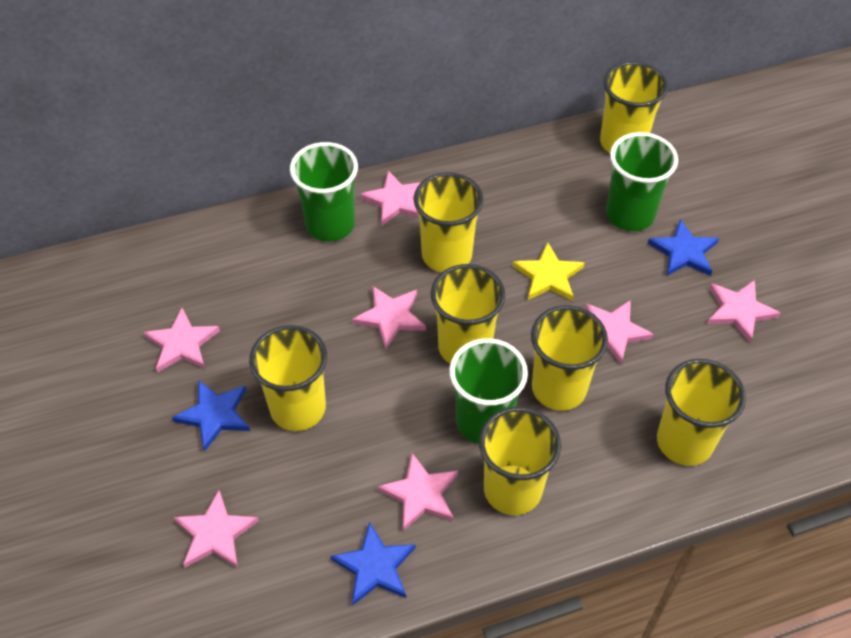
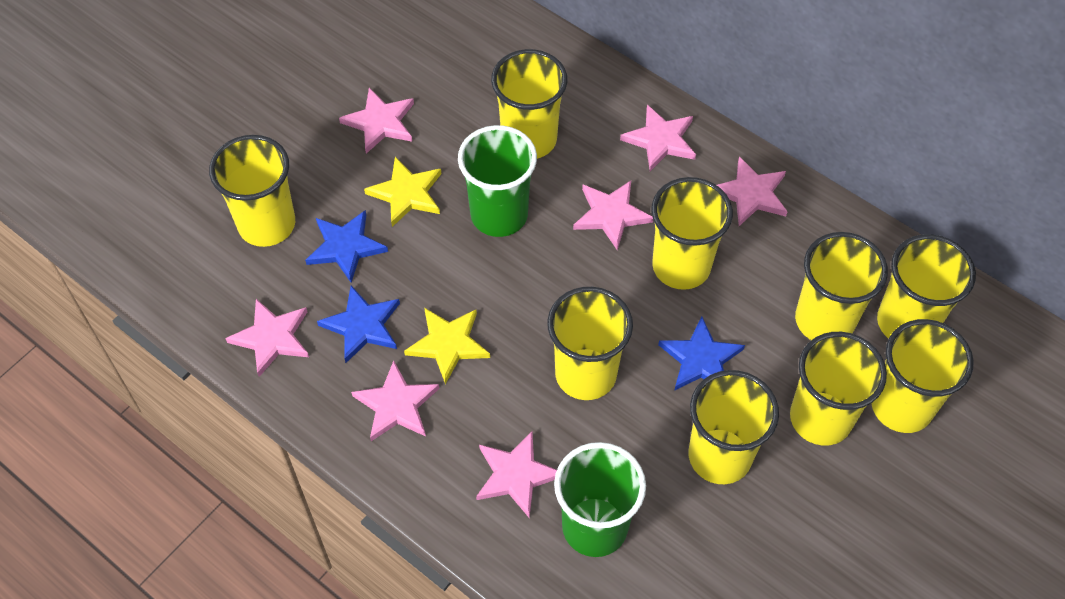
green cup: 3 -> 2
yellow cup: 7 -> 9
yellow star: 1 -> 2

